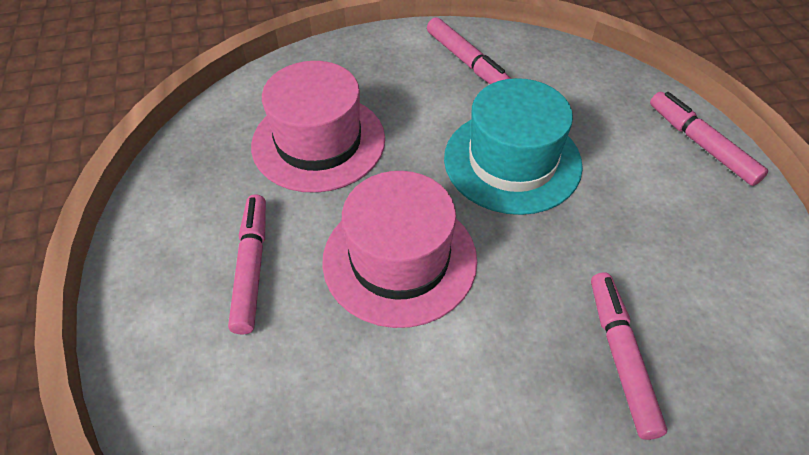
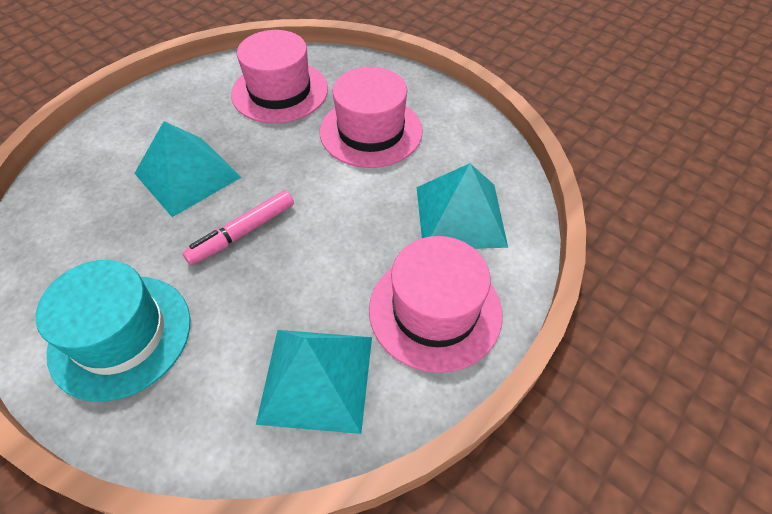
pink hat: 2 -> 3
pink marker: 4 -> 1
turquoise pyramid: 0 -> 3

